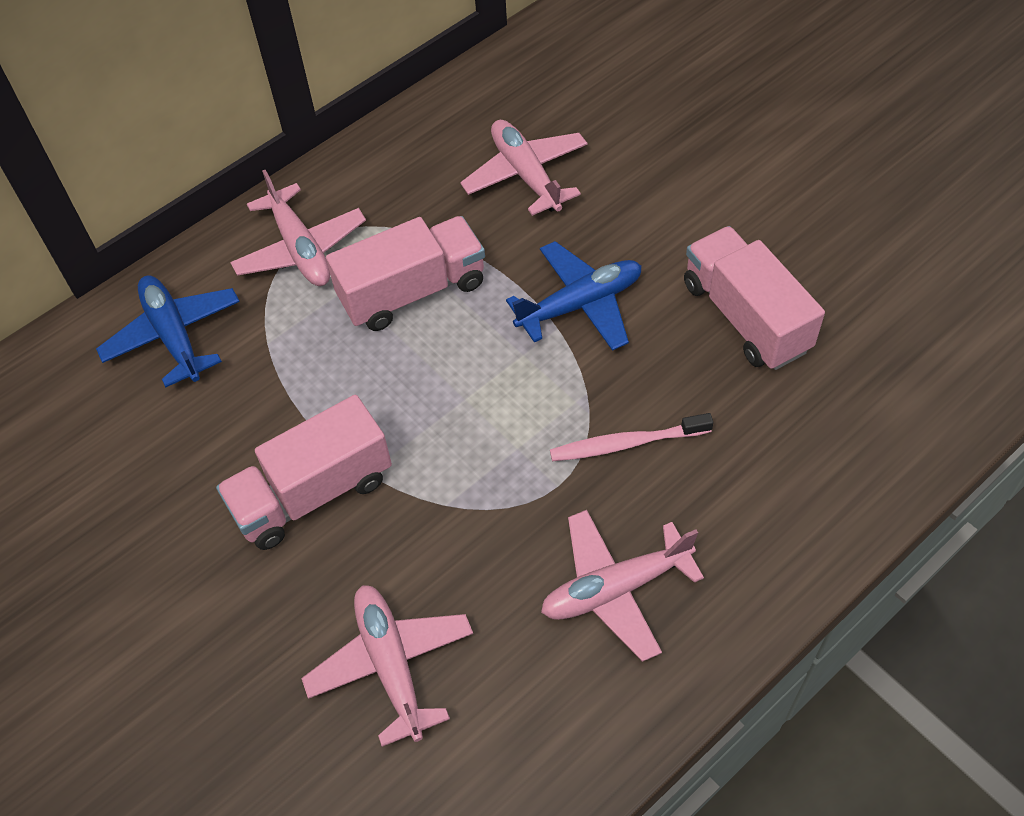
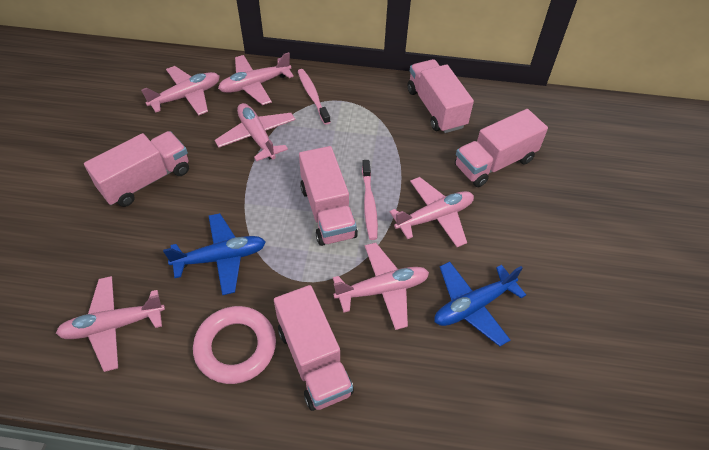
pink plane: 4 -> 6
pink ring: 0 -> 1
pink toothbrush: 1 -> 2
pink truck: 3 -> 5

